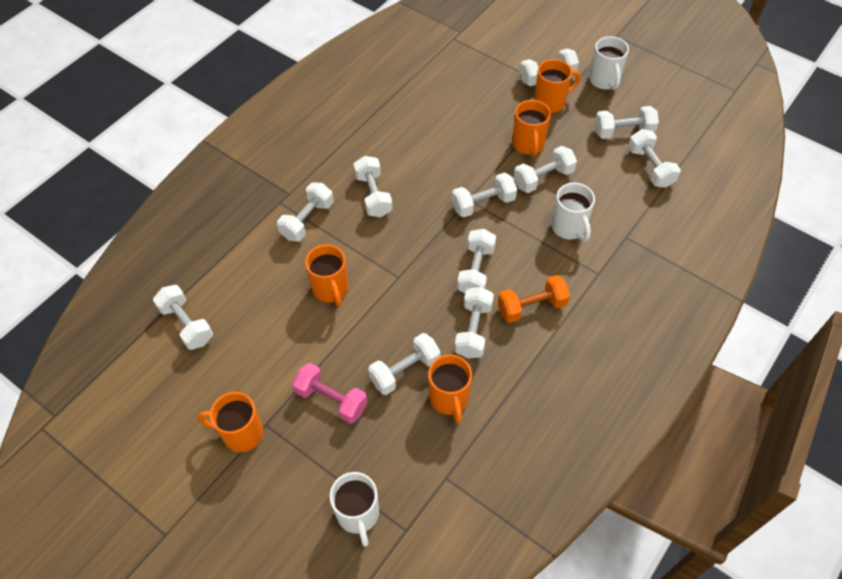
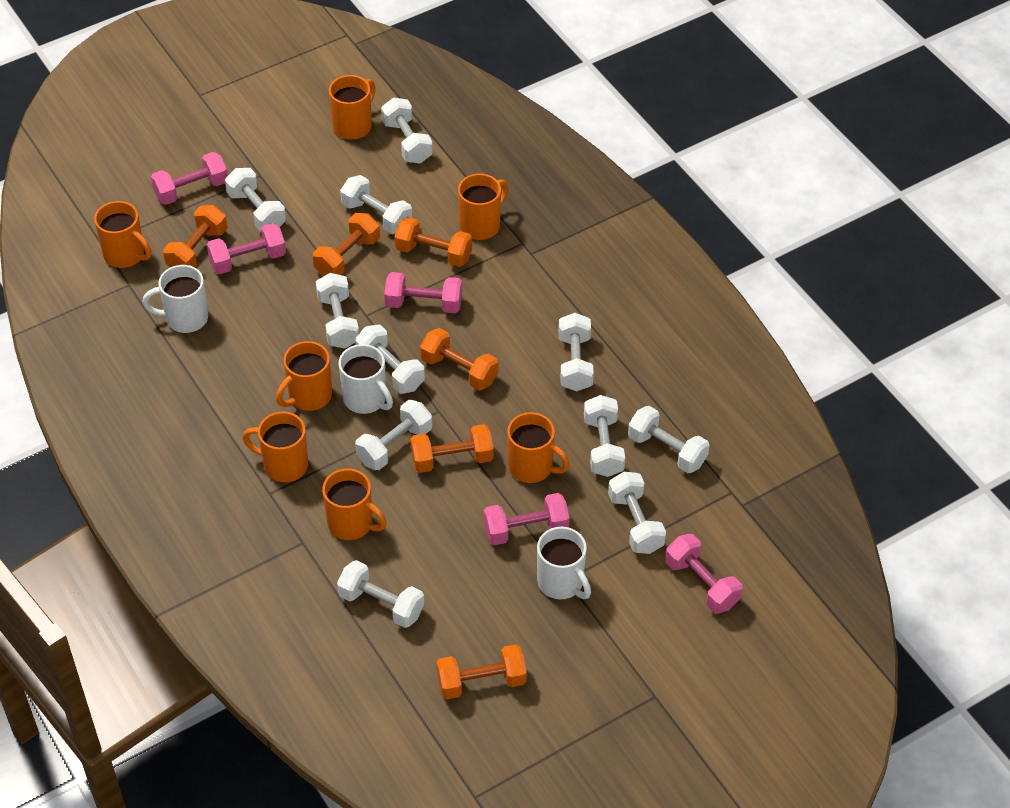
orange dumbbell: 1 -> 6
orange mug: 5 -> 7
pink dumbbell: 1 -> 5

